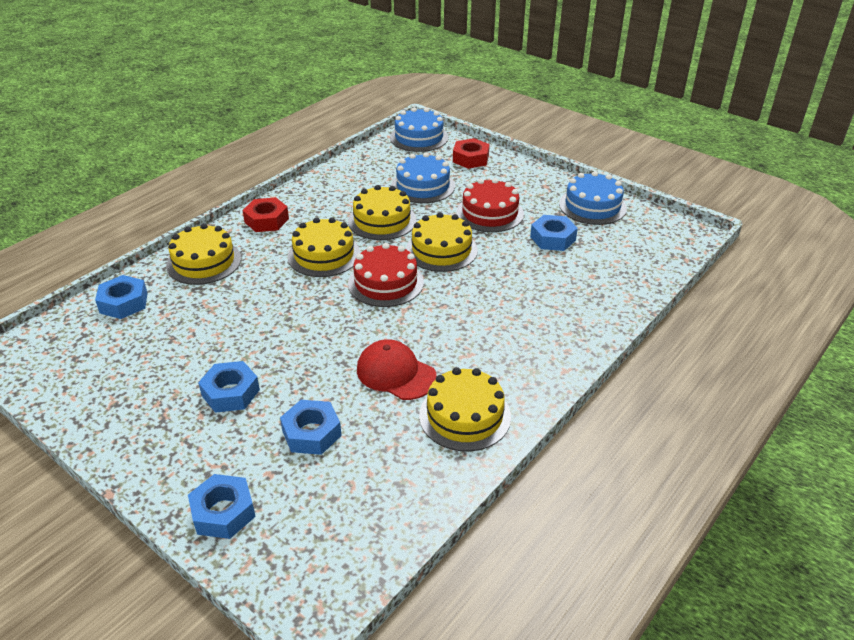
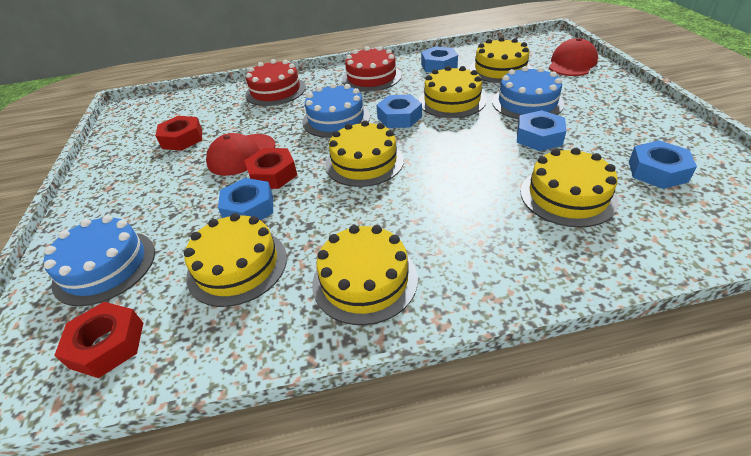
red cap: 1 -> 2
red nut: 2 -> 3
yellow cake: 5 -> 6

